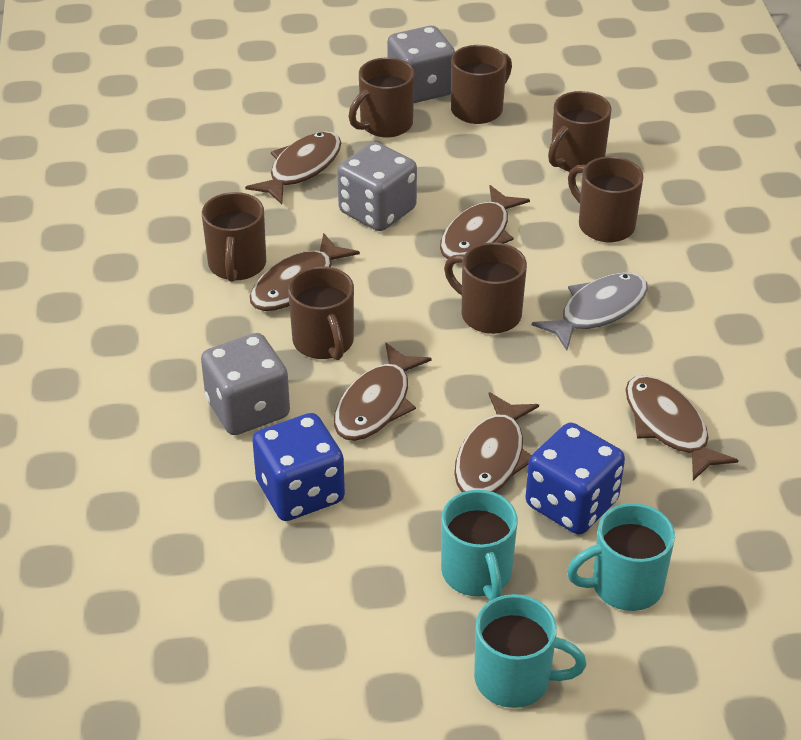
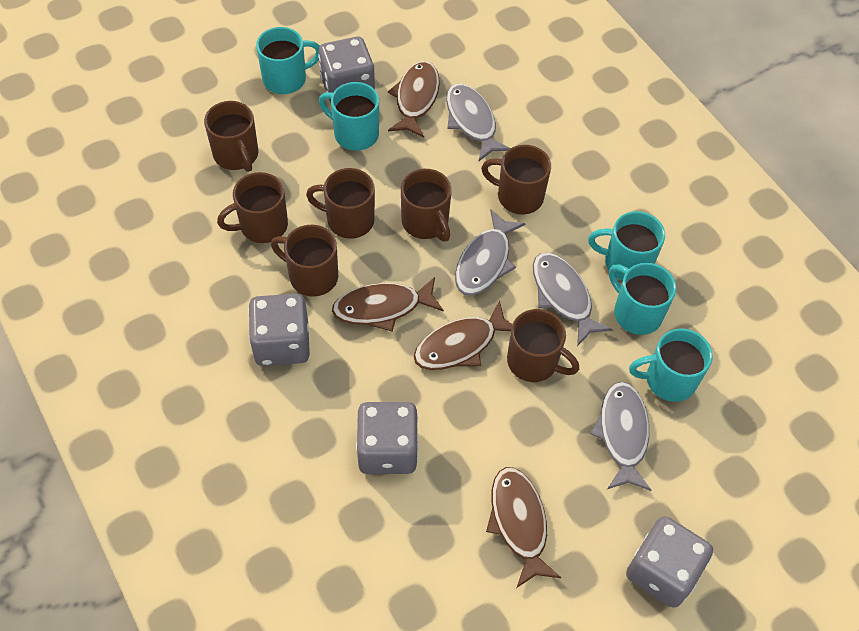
blue dice: 2 -> 0
brown fish: 6 -> 4
grey dice: 3 -> 4
grey fish: 1 -> 4
turquoise mug: 3 -> 5

